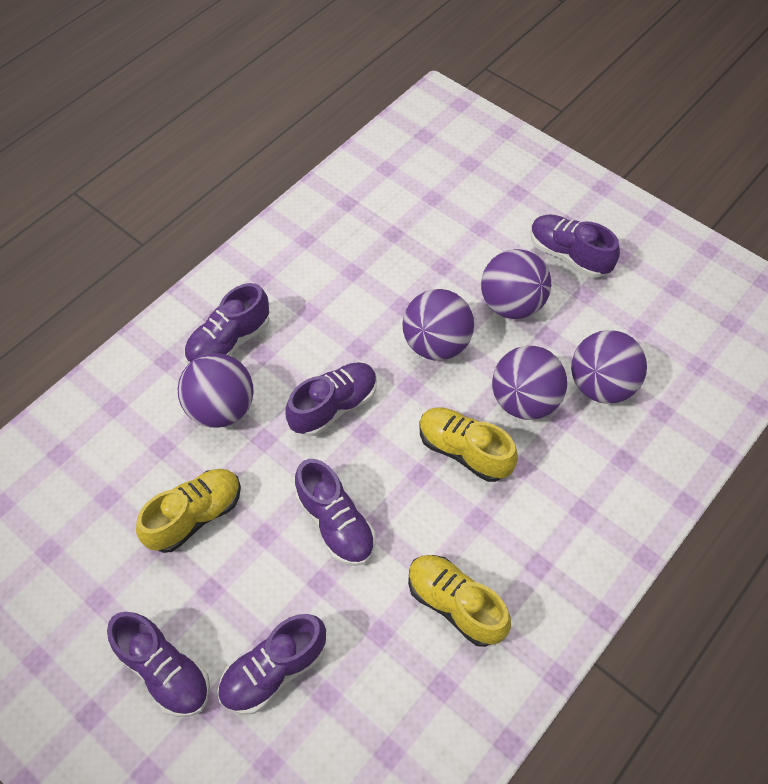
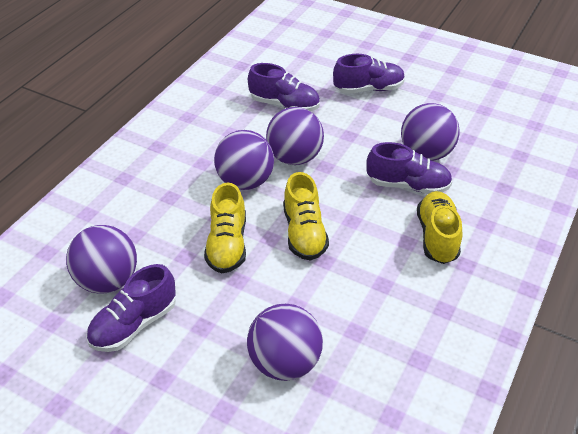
purple shoe: 6 -> 4

